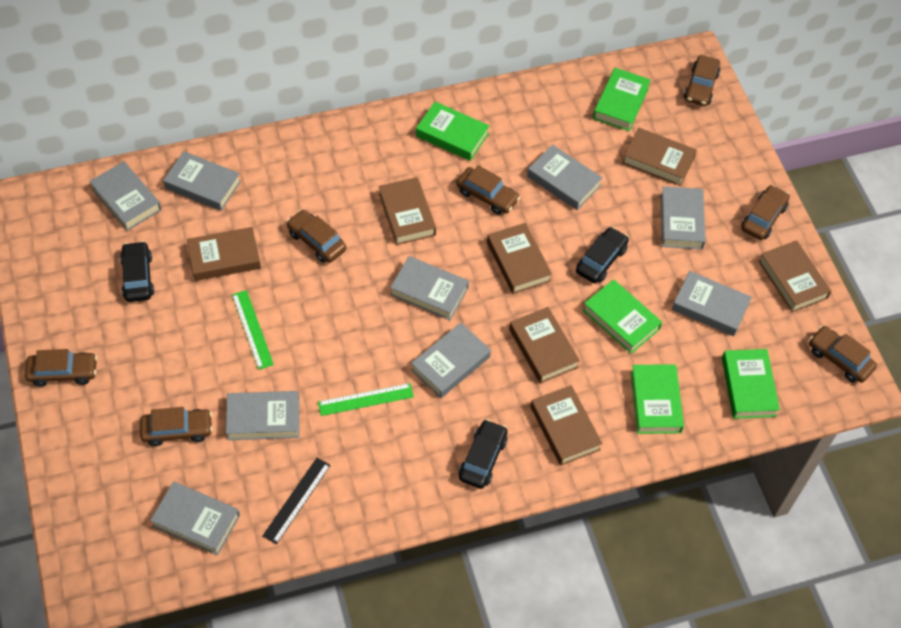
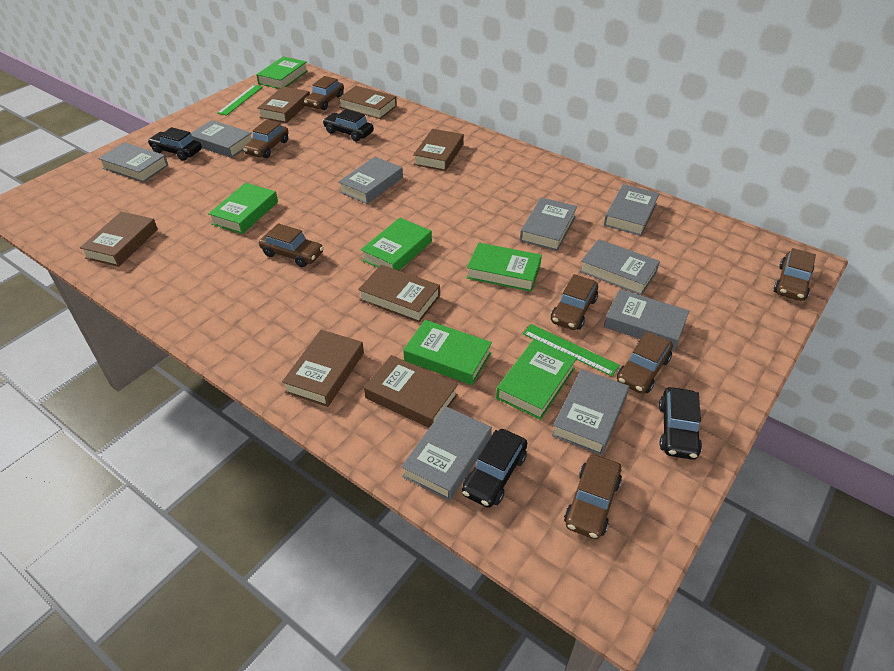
black car: 3 -> 4
black ruler: 1 -> 0
green book: 5 -> 6

